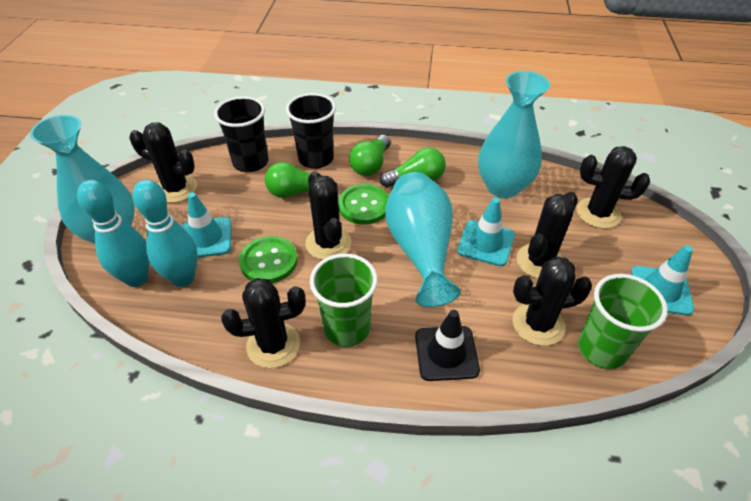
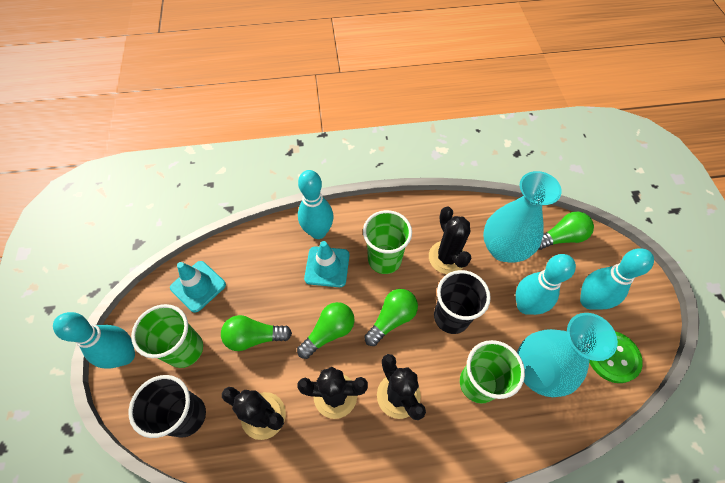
black cactus: 6 -> 4
black traffic cone: 1 -> 0
green button: 2 -> 1
green cup: 2 -> 3
green light bulb: 3 -> 4
turquoise bowling pin: 2 -> 4
turquoise traffic cone: 3 -> 2
turquoise vase: 3 -> 2

